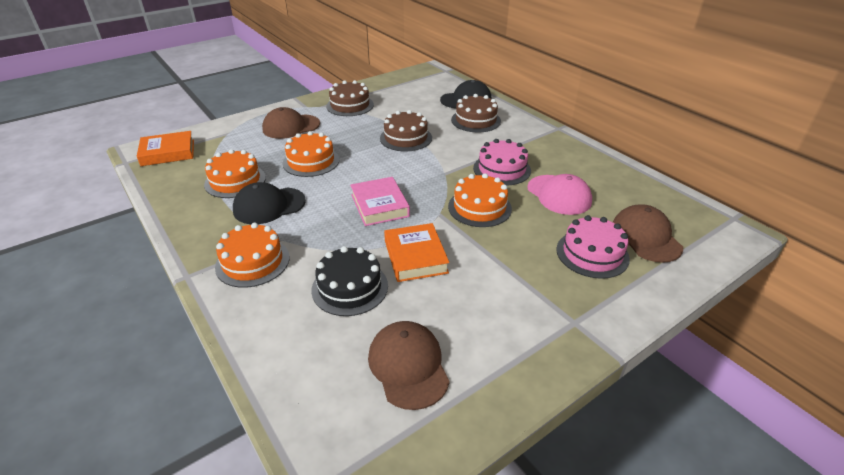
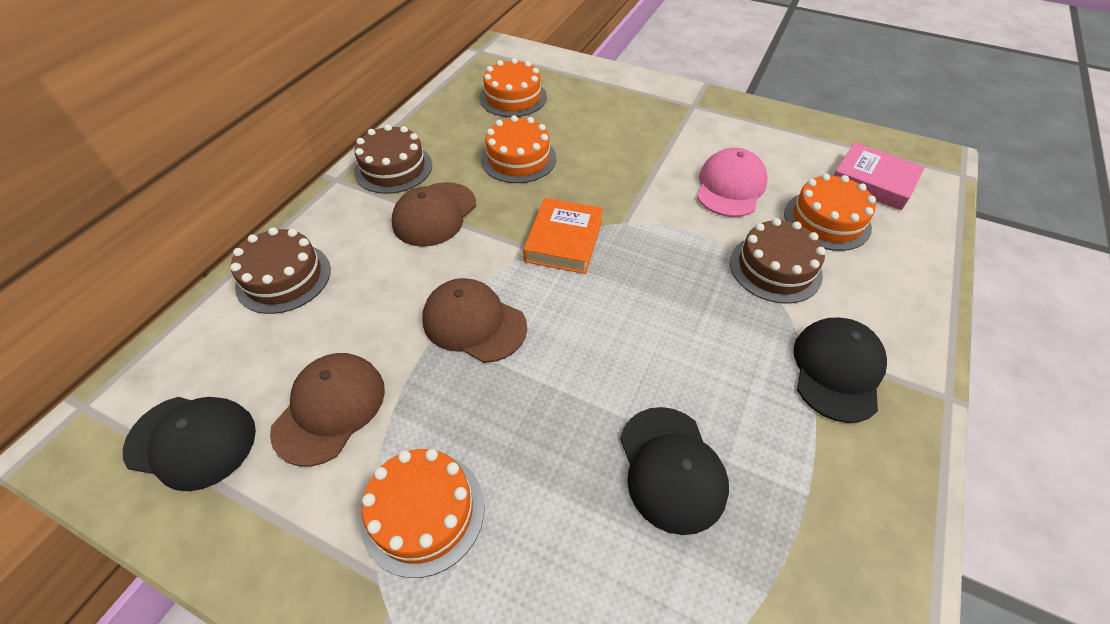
black cake: 1 -> 0
black cap: 2 -> 3
orange book: 2 -> 1
pink cake: 2 -> 0

